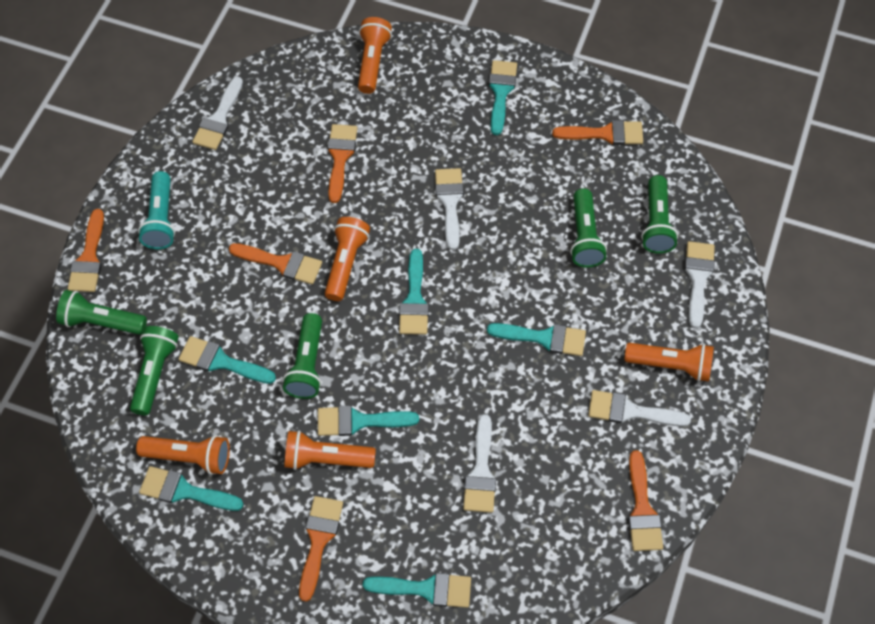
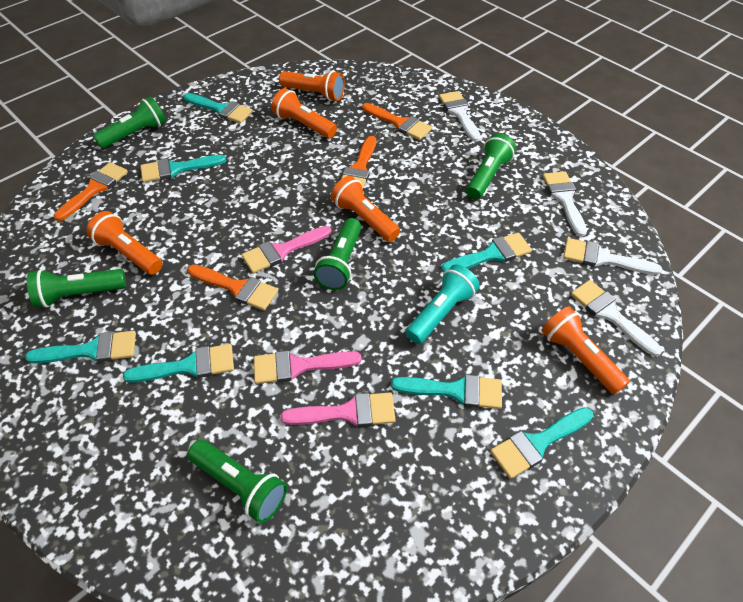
orange brush: 6 -> 4
pink brush: 0 -> 3
white brush: 5 -> 4

